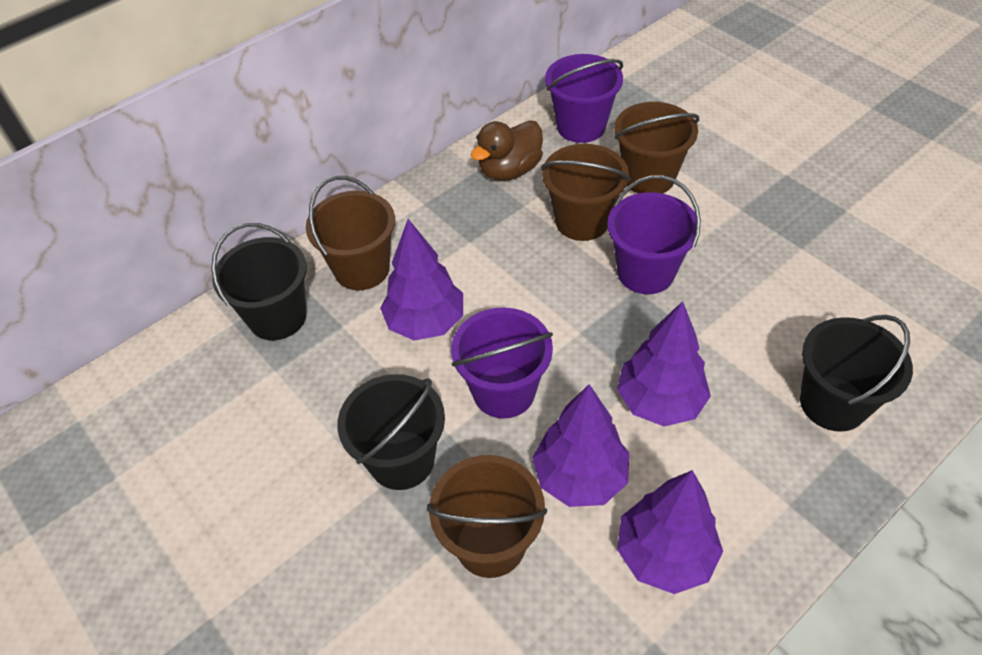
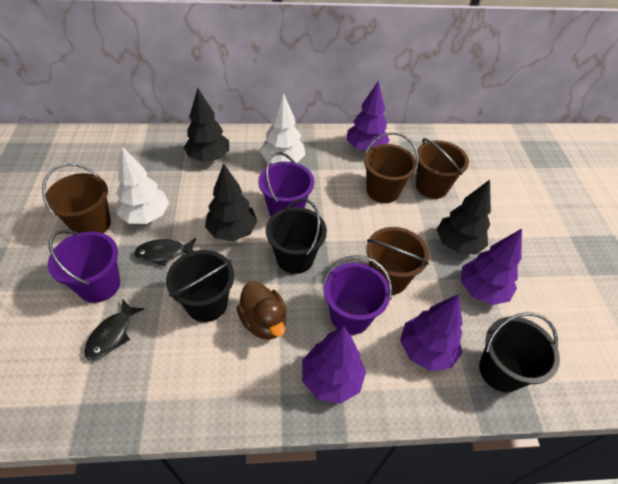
black fish: 0 -> 2
black tree: 0 -> 3
white tree: 0 -> 2

